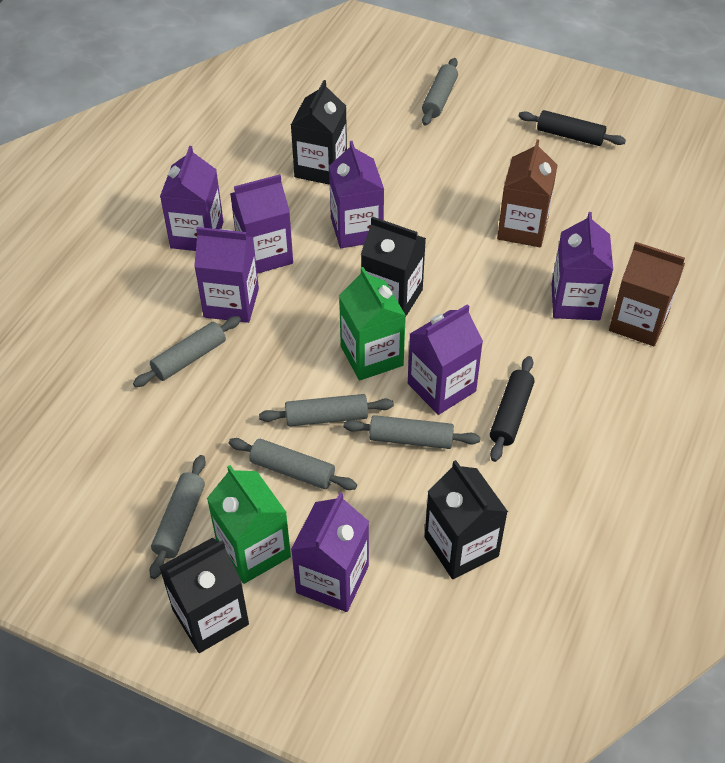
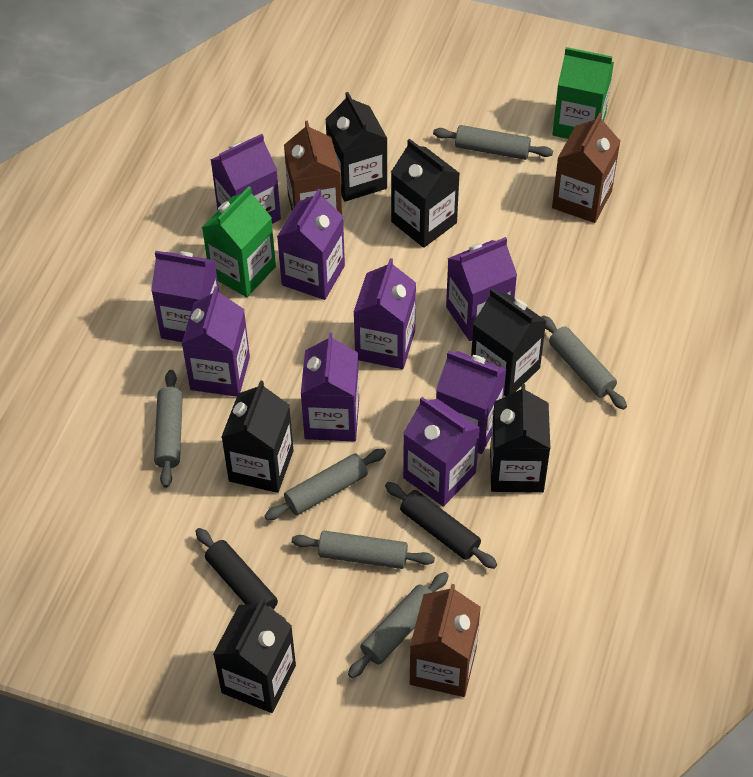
black carton: 4 -> 6
brown carton: 2 -> 3
purple carton: 7 -> 9

